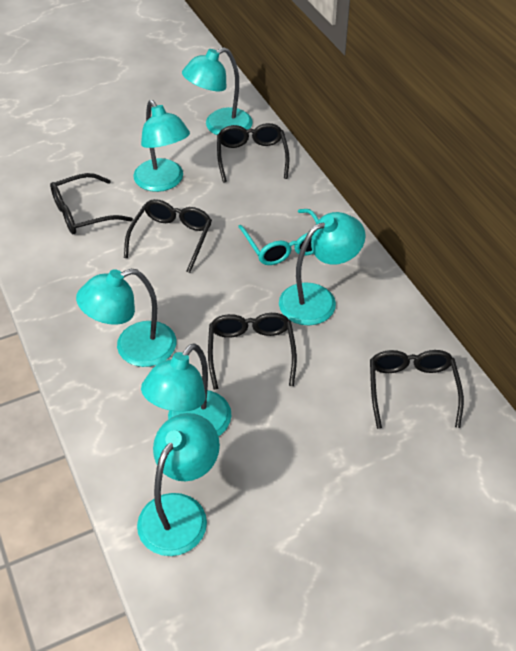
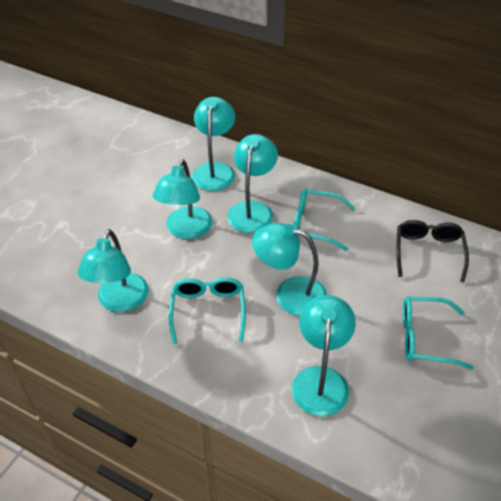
black glasses: 5 -> 1
turquoise glasses: 1 -> 3

